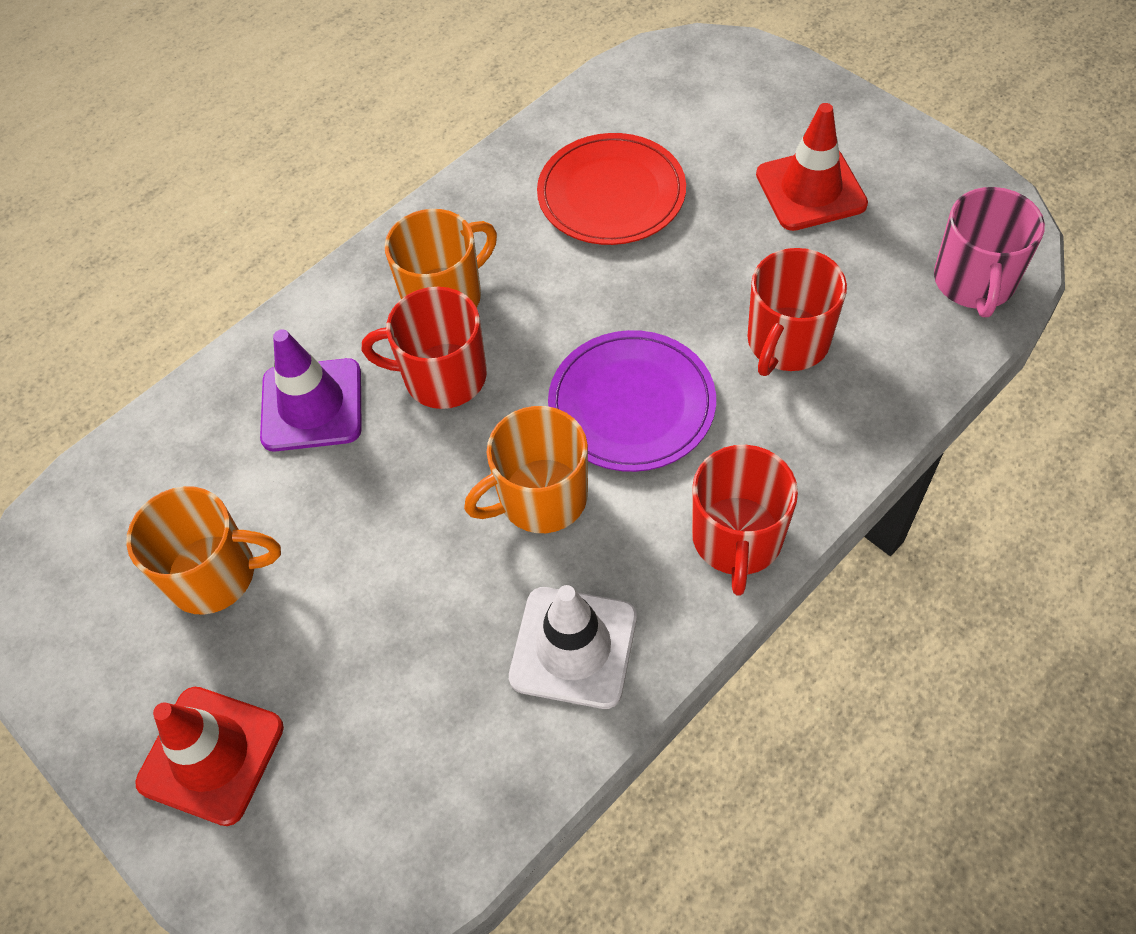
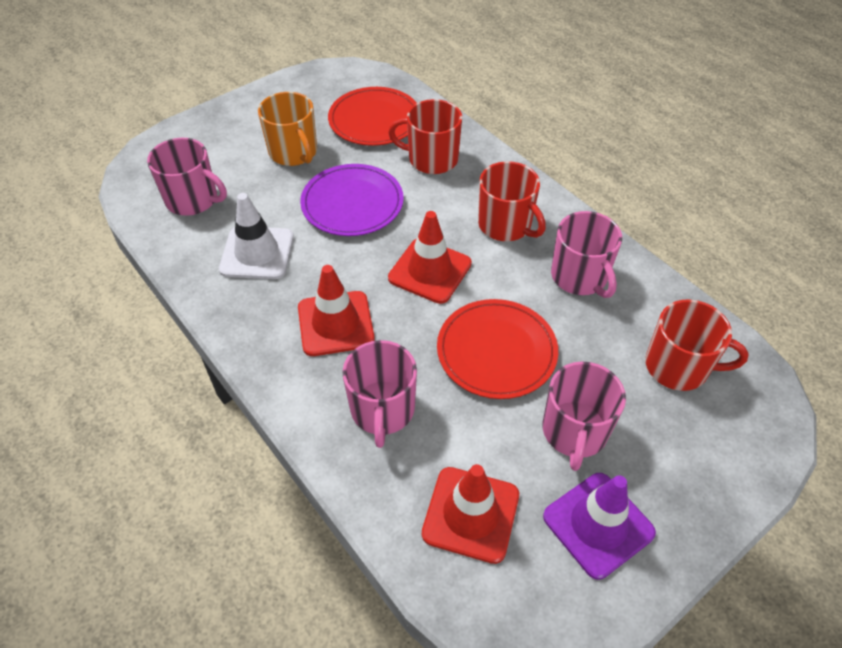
orange mug: 3 -> 1
pink mug: 1 -> 4
red plate: 1 -> 2
red traffic cone: 2 -> 3

